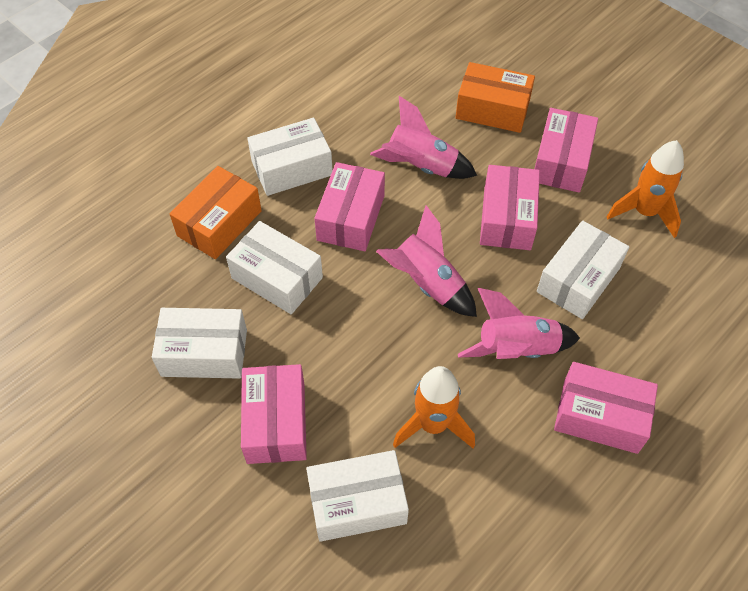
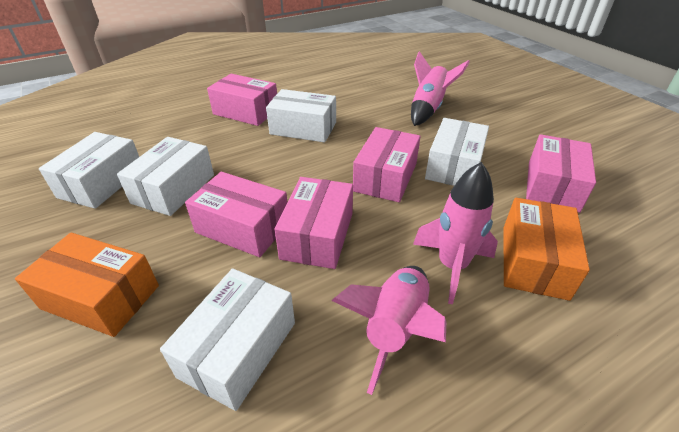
orange rocket: 2 -> 0

